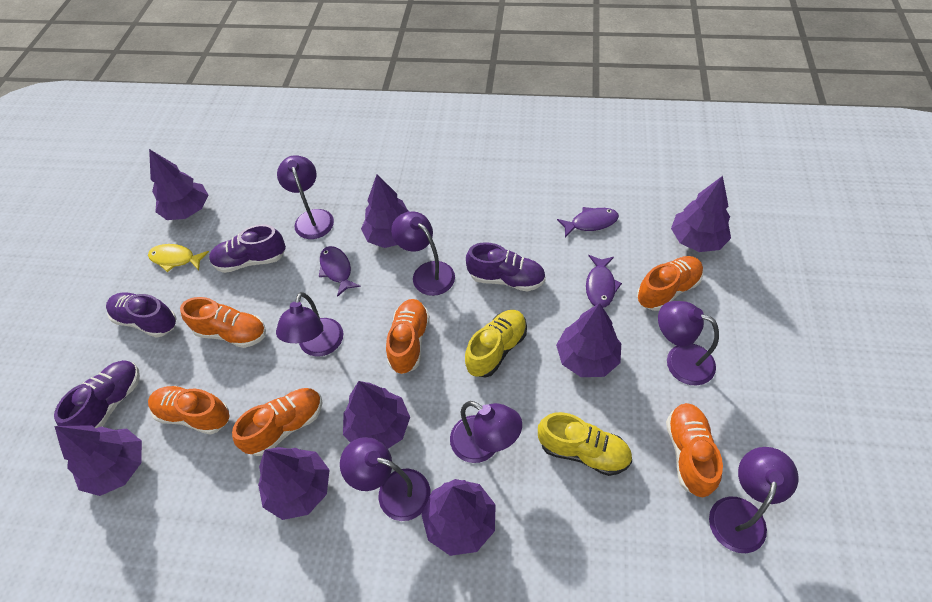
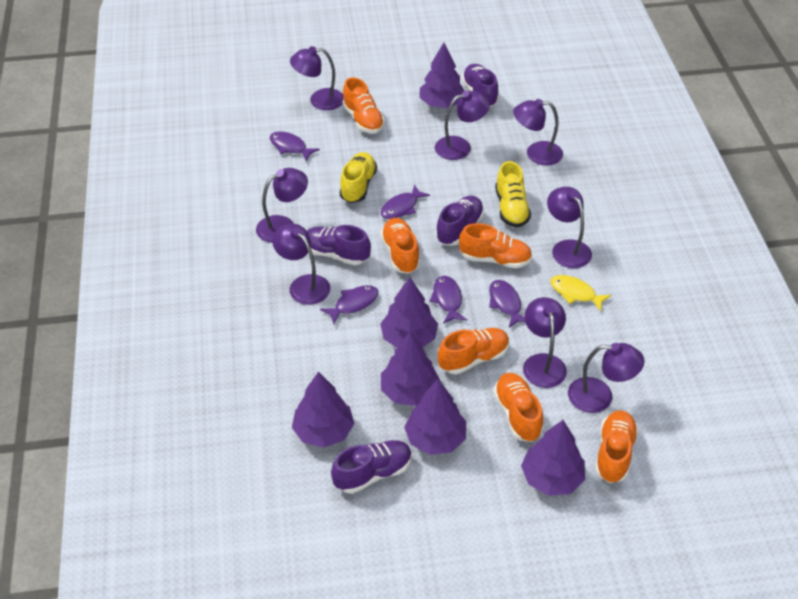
purple fish: 3 -> 5
purple lamp: 7 -> 8
purple tree: 8 -> 6

